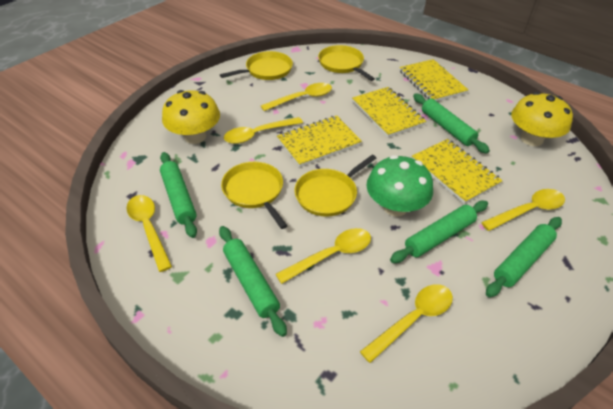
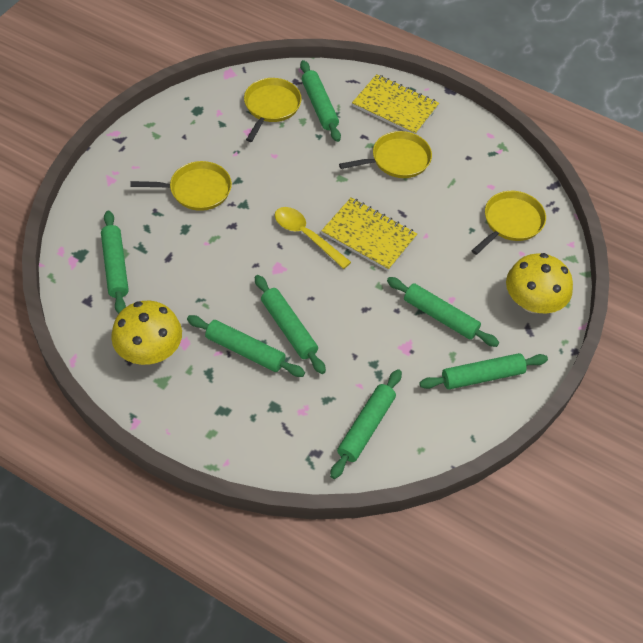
green mushroom: 1 -> 0
green rolling pin: 5 -> 7
yellow notebook: 4 -> 2
yellow spoon: 6 -> 1

